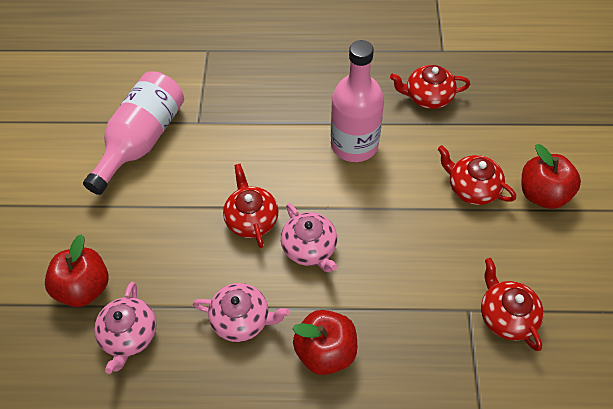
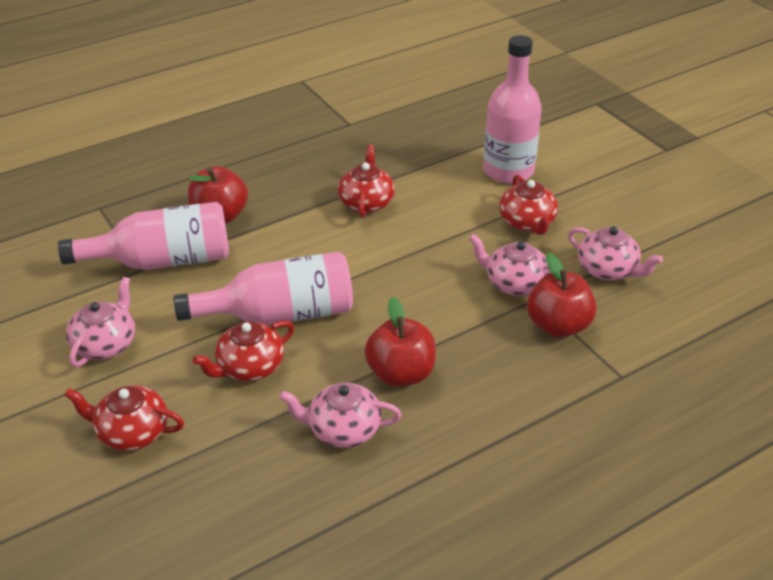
pink bottle: 2 -> 3
pink teapot: 3 -> 4

